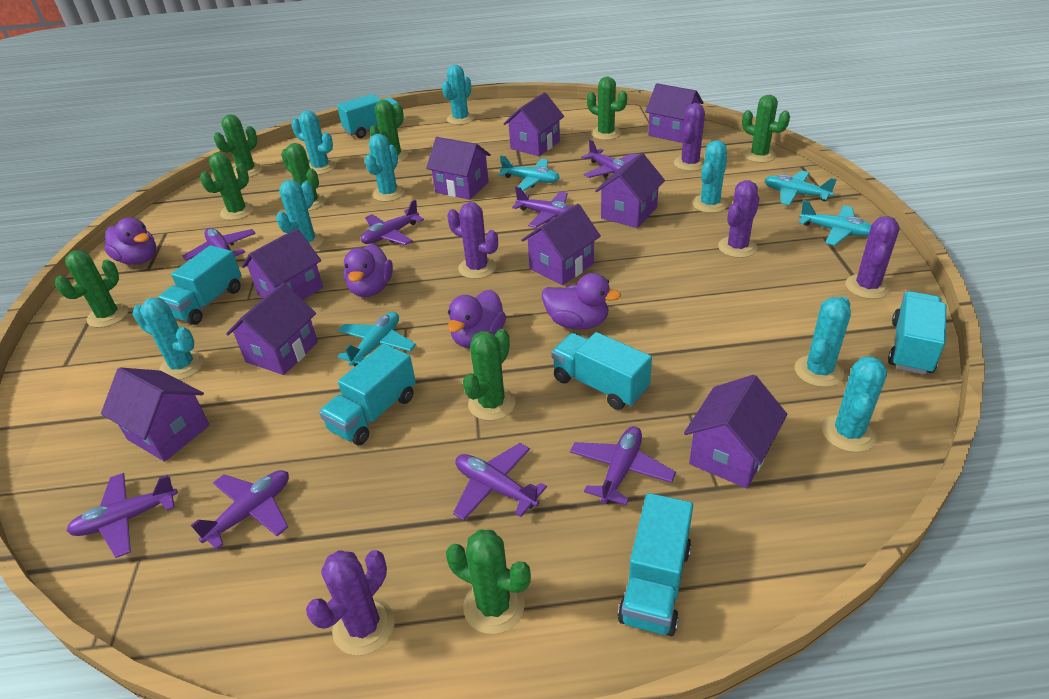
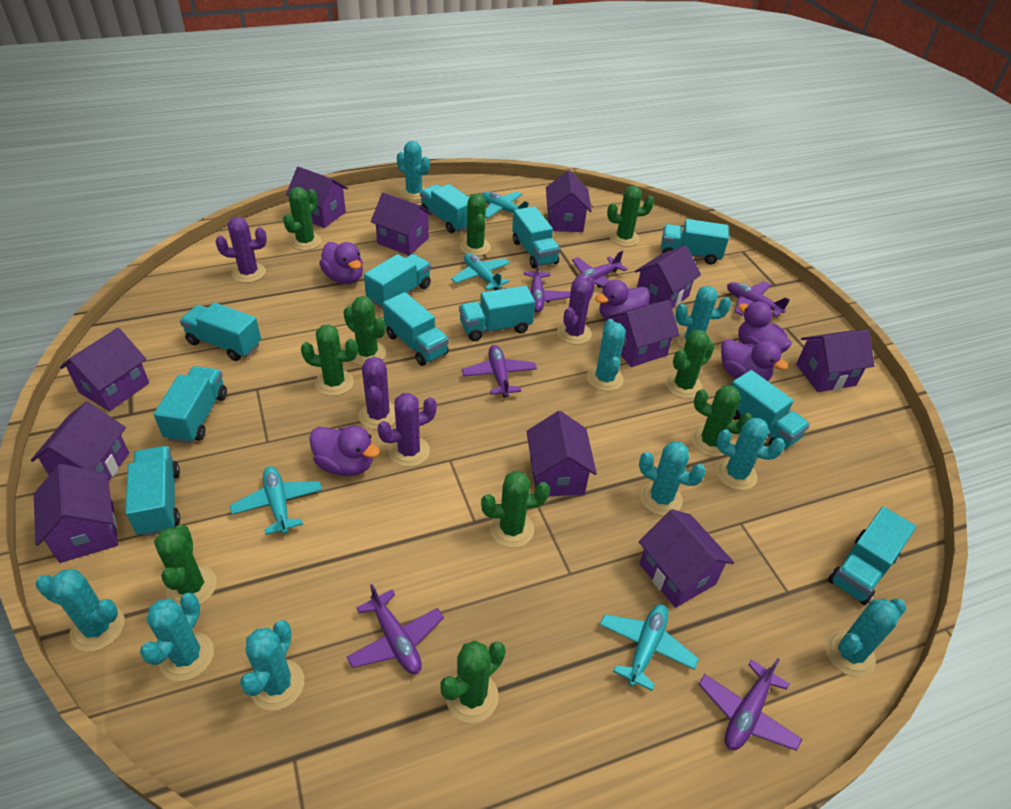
green cactus: 9 -> 10
purple cactus: 5 -> 4
purple duck: 4 -> 5
purple house: 9 -> 11
purple plane: 8 -> 6
turquoise cactus: 8 -> 9
turquoise truck: 6 -> 11

